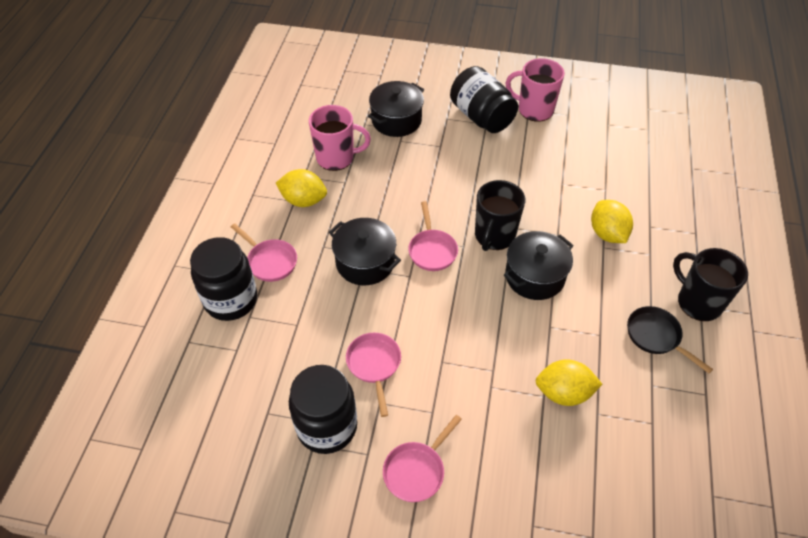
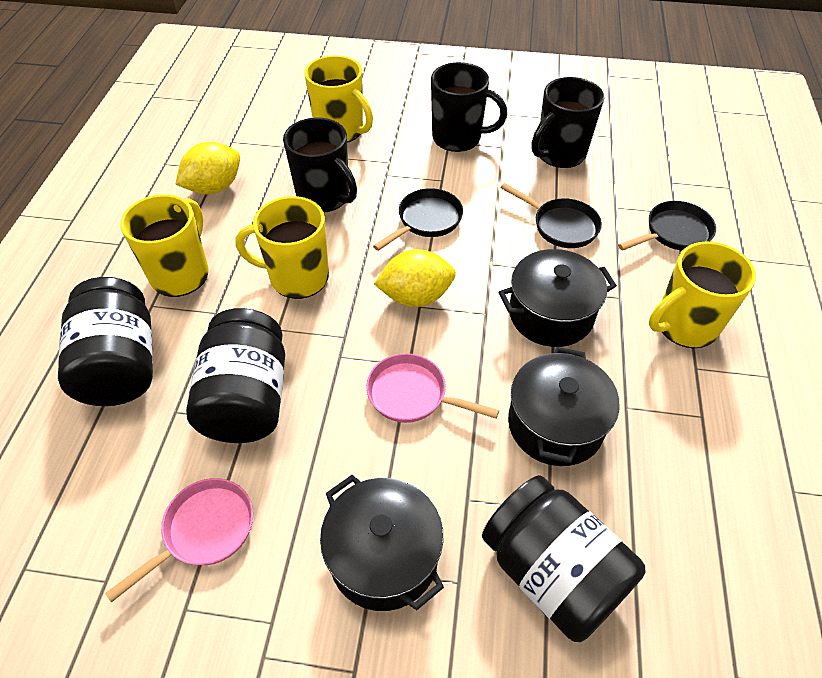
black mug: 2 -> 3
black pan: 1 -> 3
pink mug: 2 -> 0
pink pan: 4 -> 2
yellow lemon: 3 -> 2
yellow mug: 0 -> 4

